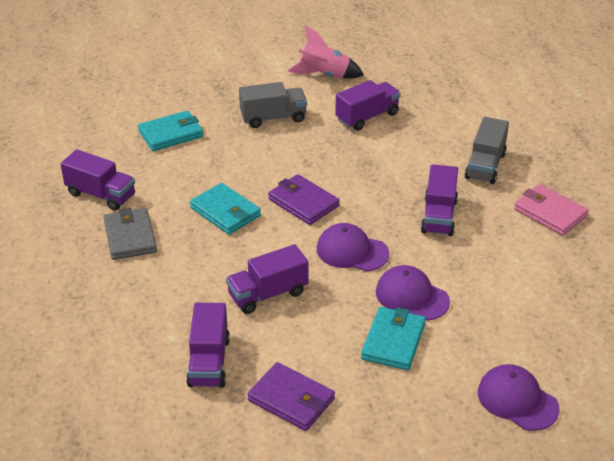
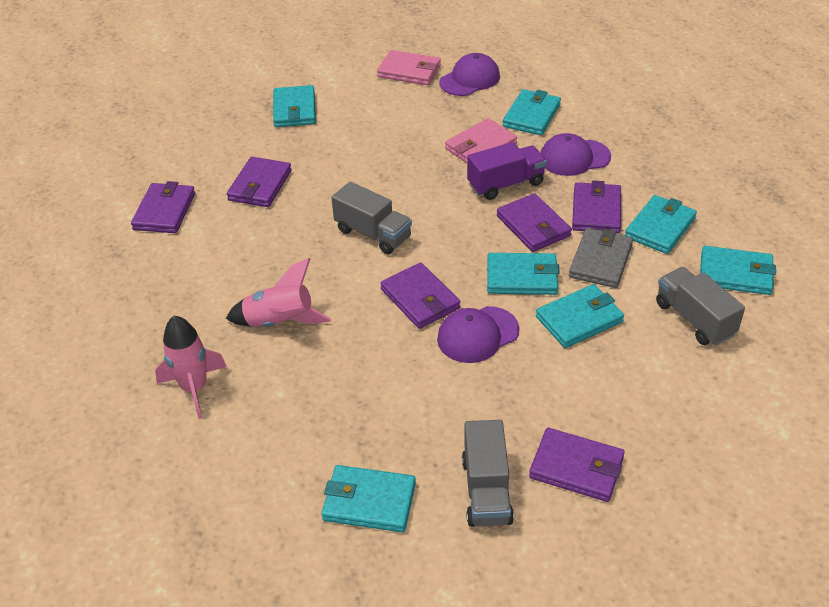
grey truck: 2 -> 3
pink rocket: 1 -> 2
pink wallet: 1 -> 2
purple truck: 5 -> 1
purple wallet: 2 -> 6
turquoise wallet: 3 -> 7

